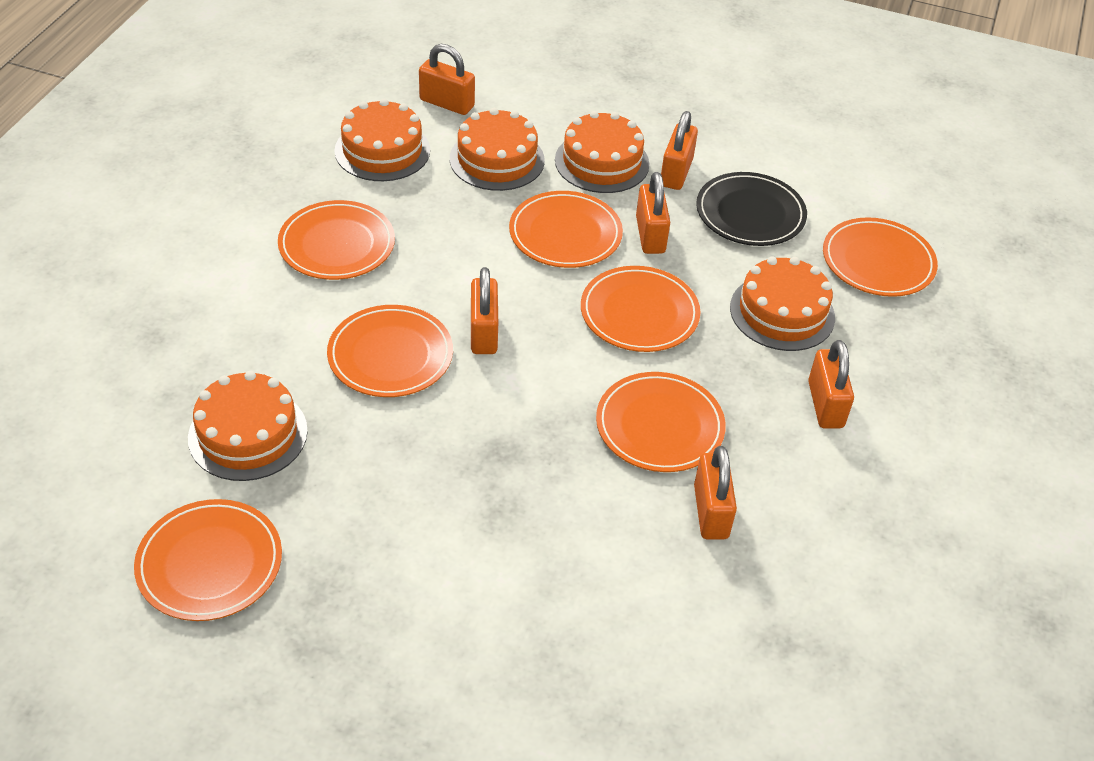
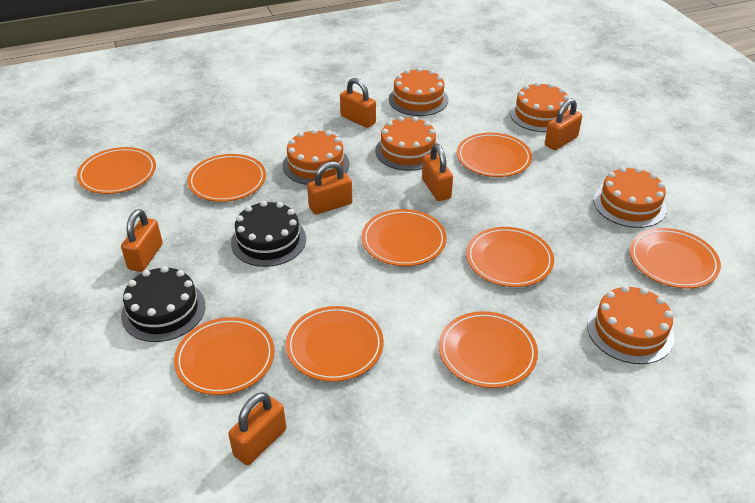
black cake: 0 -> 2
black plate: 1 -> 0
orange cake: 5 -> 6
orange plate: 7 -> 9

